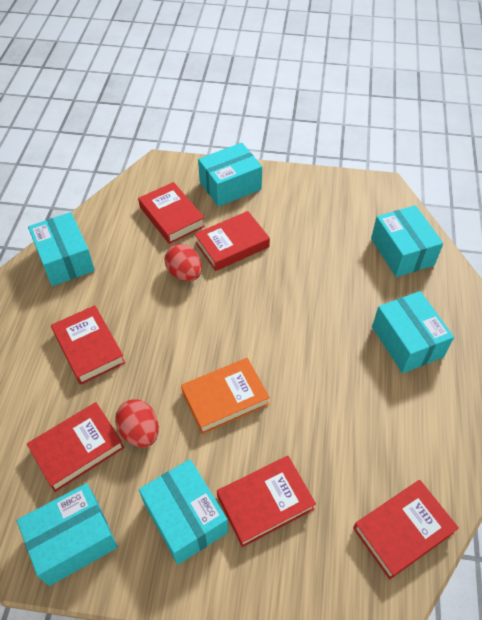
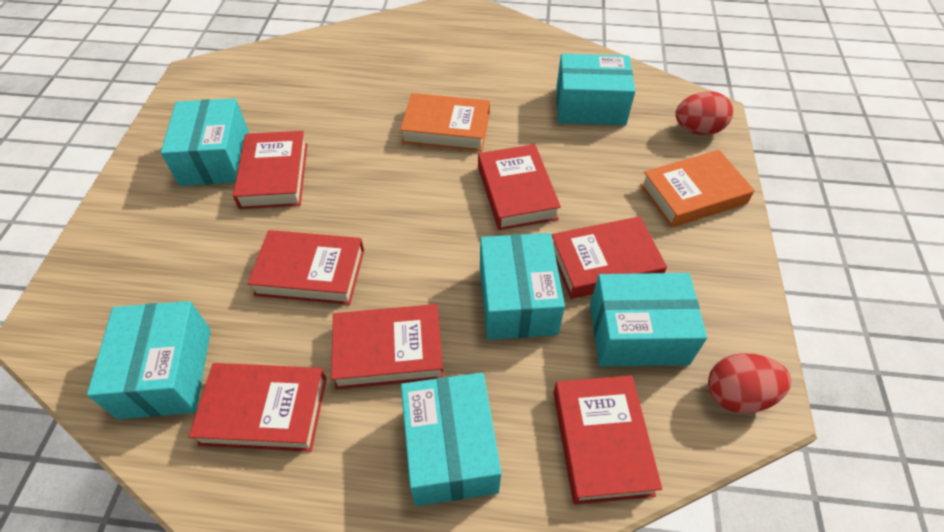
orange book: 1 -> 2
red book: 6 -> 7

